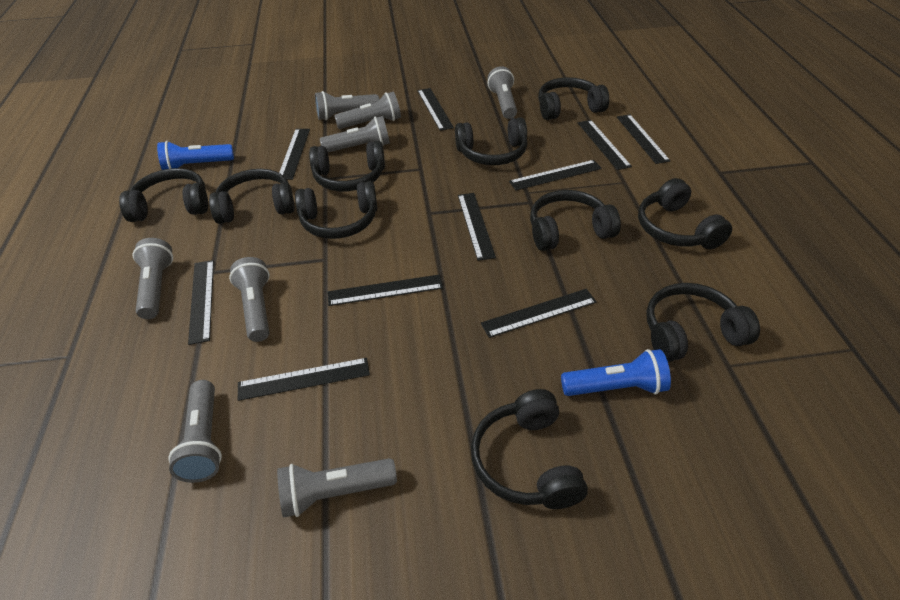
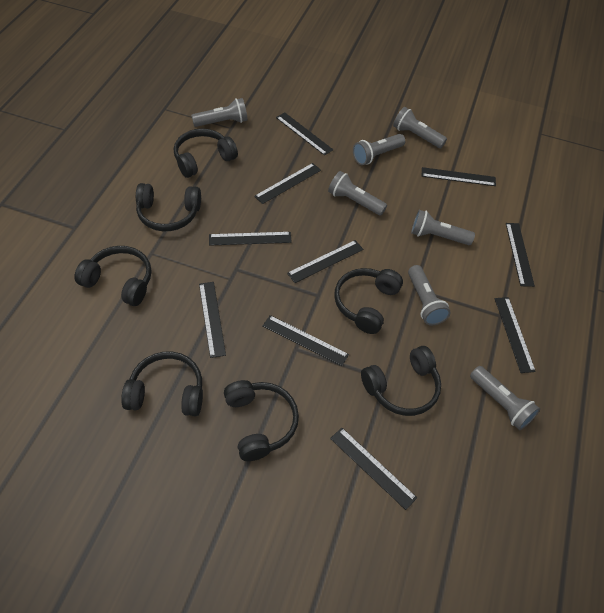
black headphones: 10 -> 7
blue flashlight: 2 -> 0
grey flashlight: 8 -> 7

